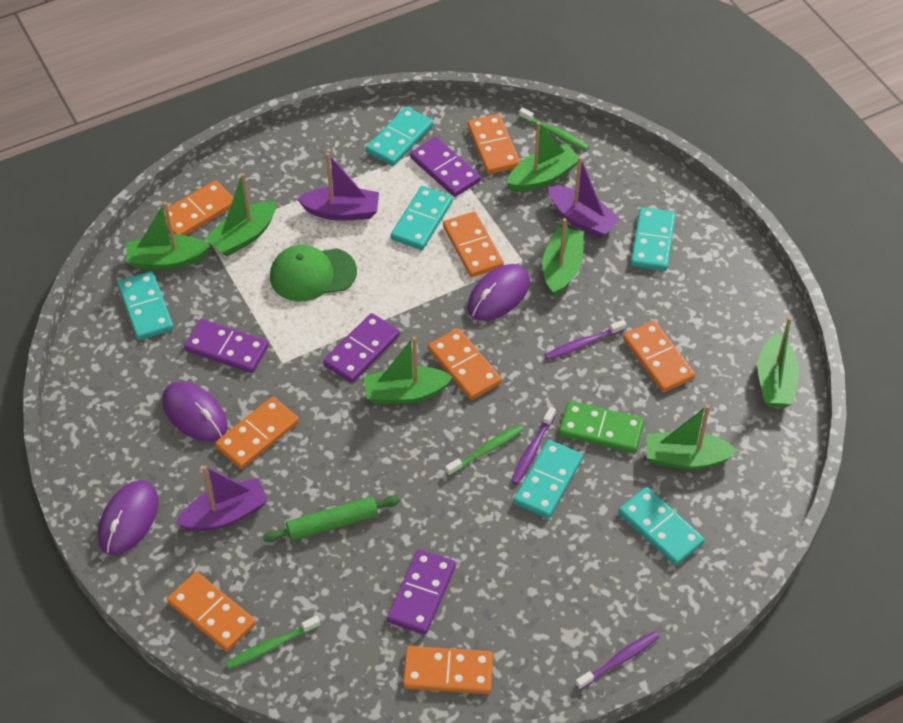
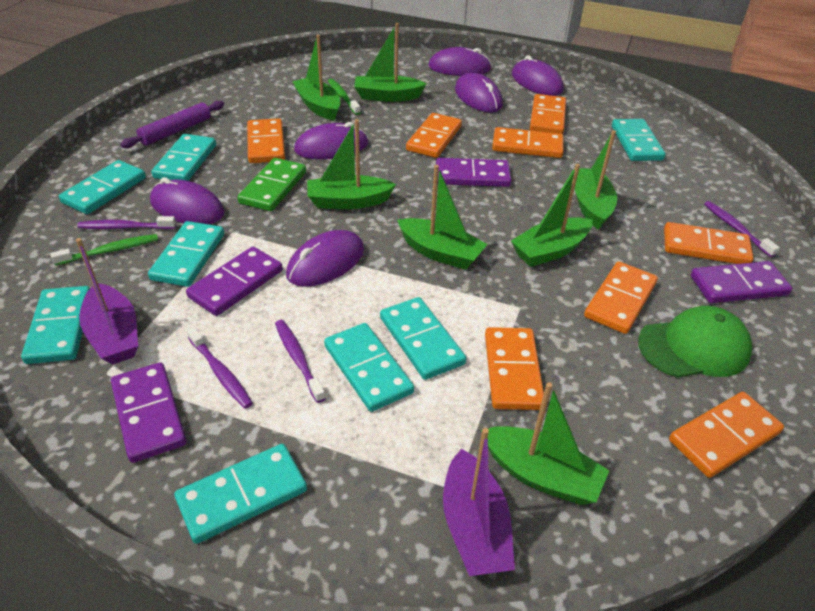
green rolling pin: 1 -> 0
green toothbrush: 3 -> 2
purple boat: 3 -> 2
purple mouse: 3 -> 6
purple rolling pin: 0 -> 1
purple toothbrush: 3 -> 4
turquoise domino: 6 -> 8

